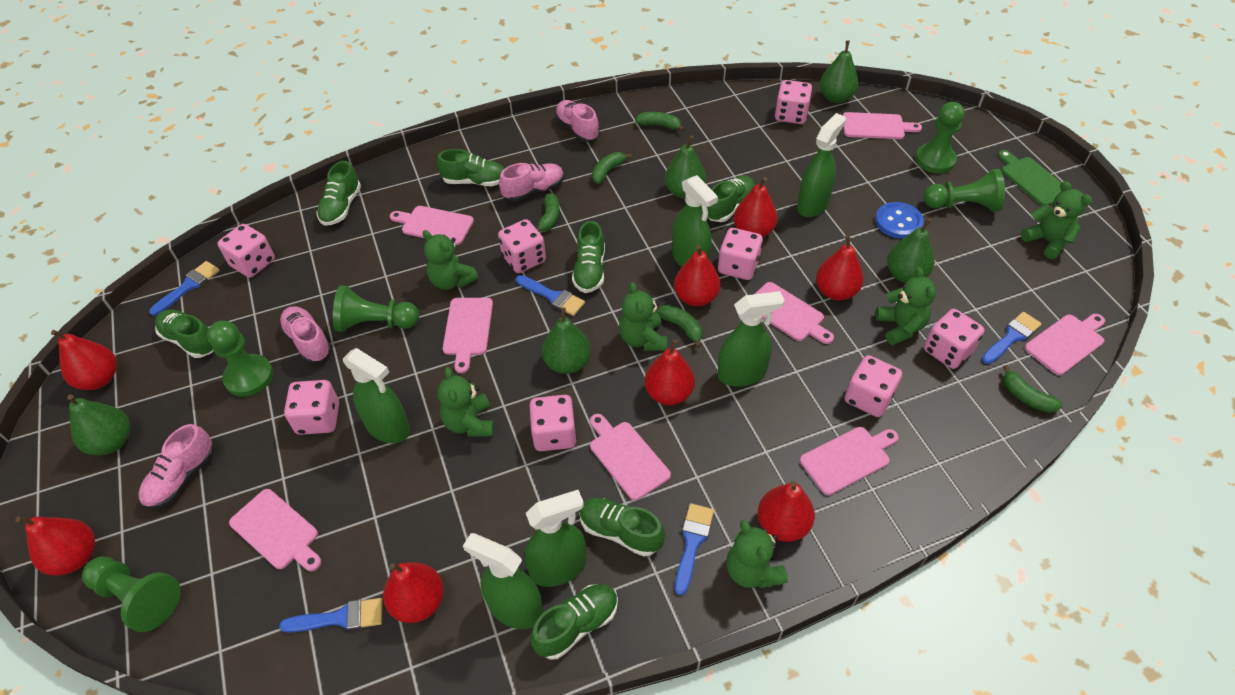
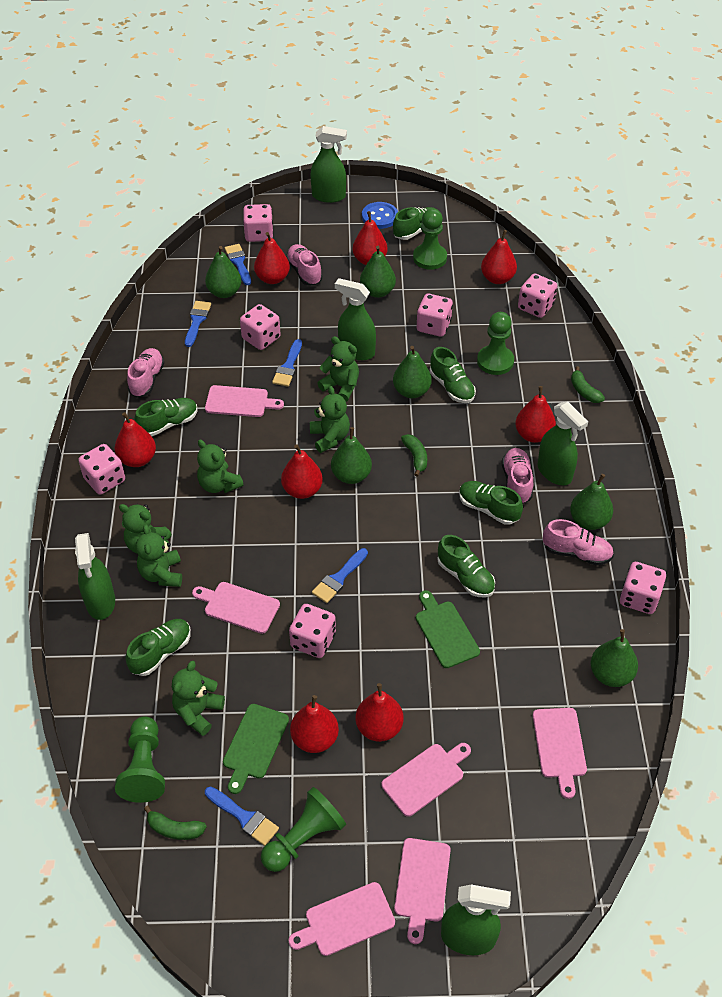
green banana: 5 -> 3
green cutting board: 1 -> 2
green pawn: 5 -> 4
green pear: 5 -> 6
green shoe: 7 -> 6
green spray bottle: 6 -> 5
pink cutting board: 8 -> 6
pink dice: 8 -> 7

